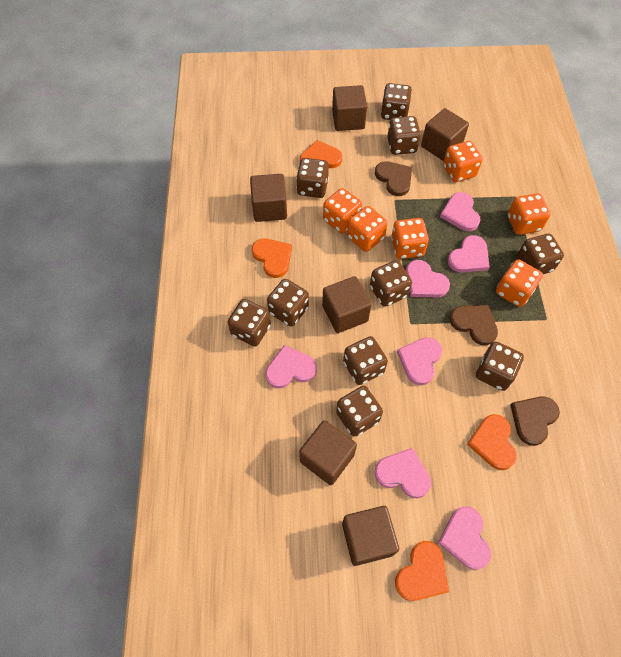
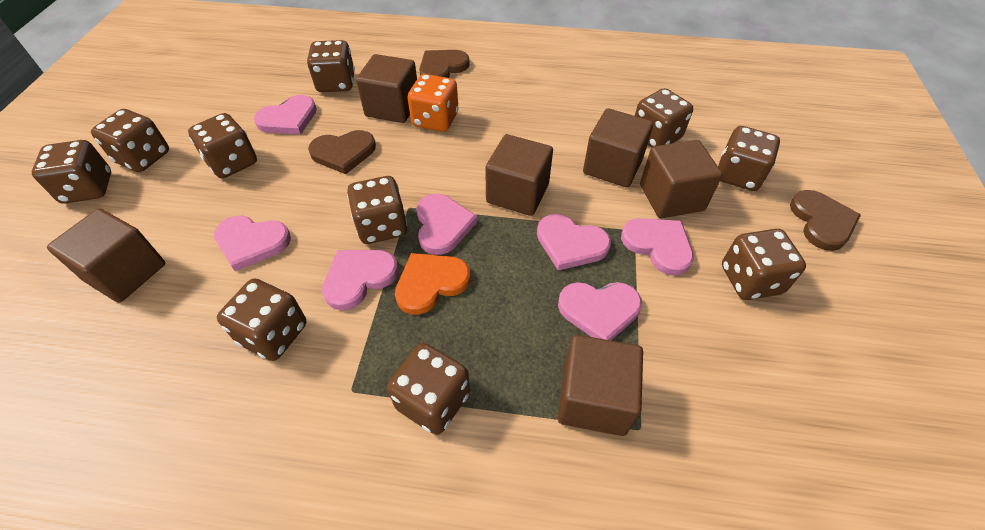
orange dice: 6 -> 1
orange heart: 4 -> 1

